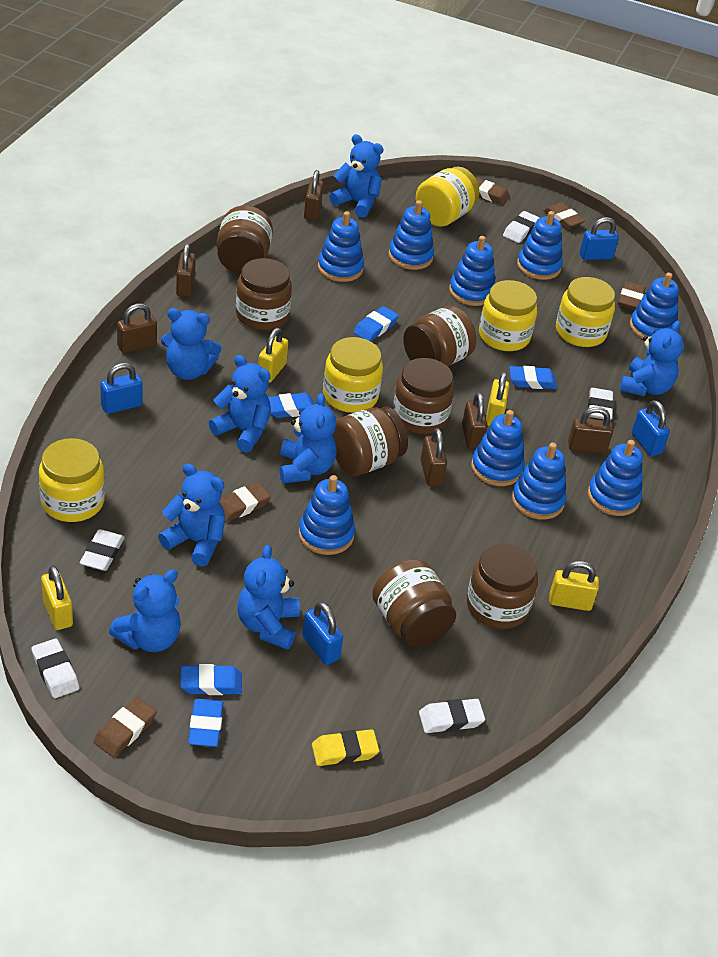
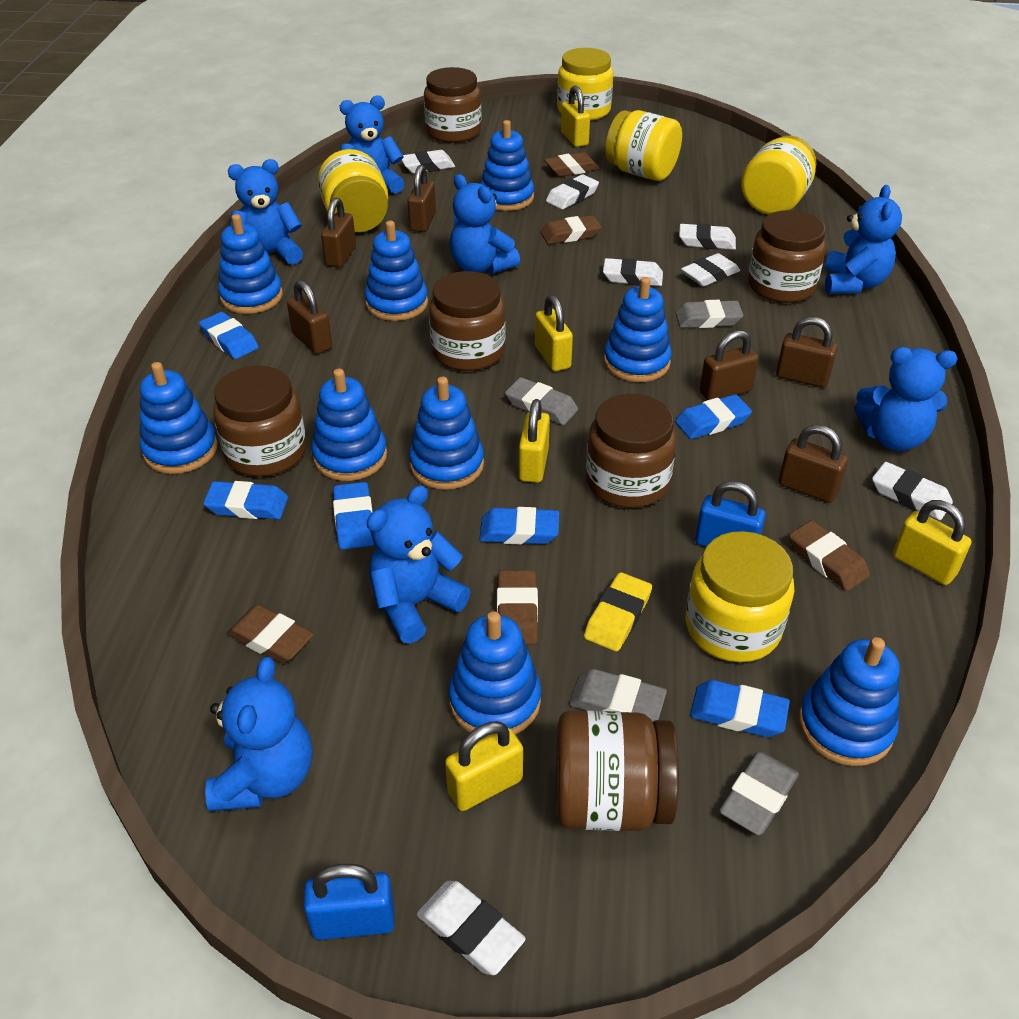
blue eraser: 5 -> 6
blue padlock: 4 -> 2
blue teddy bear: 8 -> 7
brown jar: 7 -> 6
grey eraser: 0 -> 4
white eraser: 5 -> 7
yellow padlock: 4 -> 5

